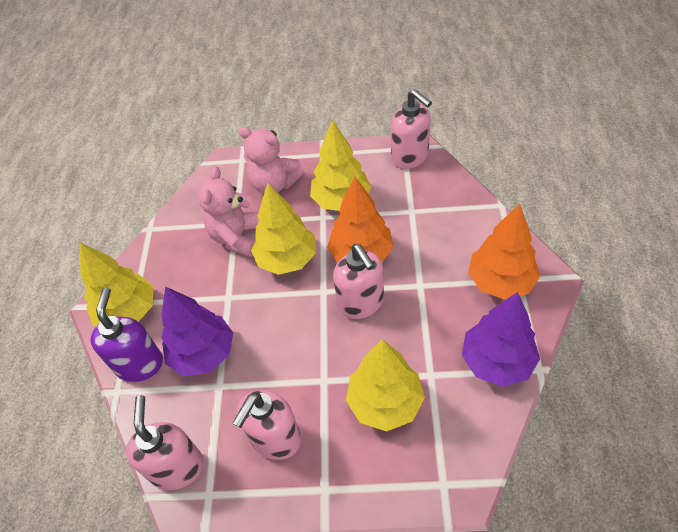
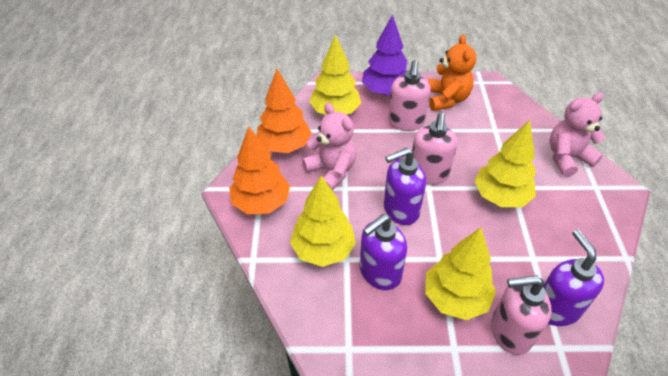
orange teddy bear: 0 -> 1
pink soap dispenser: 4 -> 3
purple soap dispenser: 1 -> 3
purple tree: 2 -> 1

